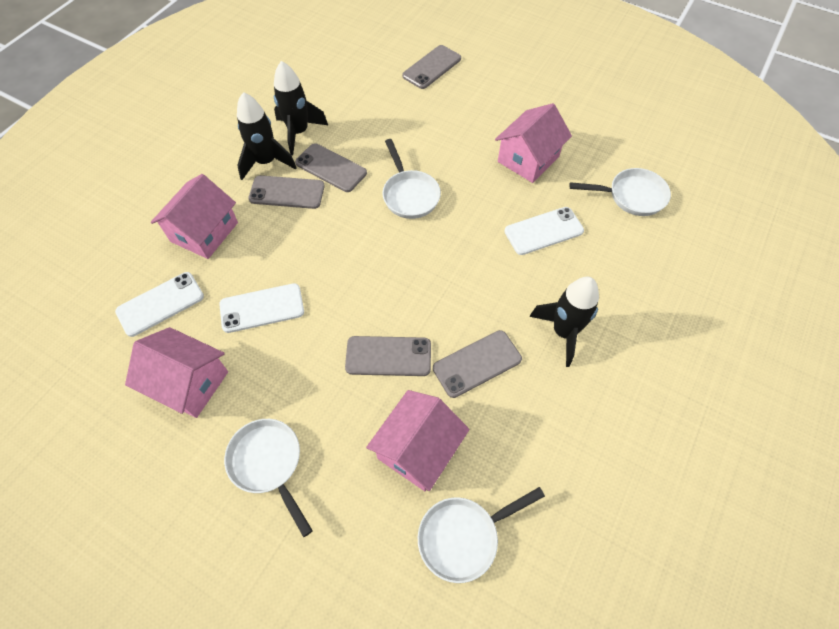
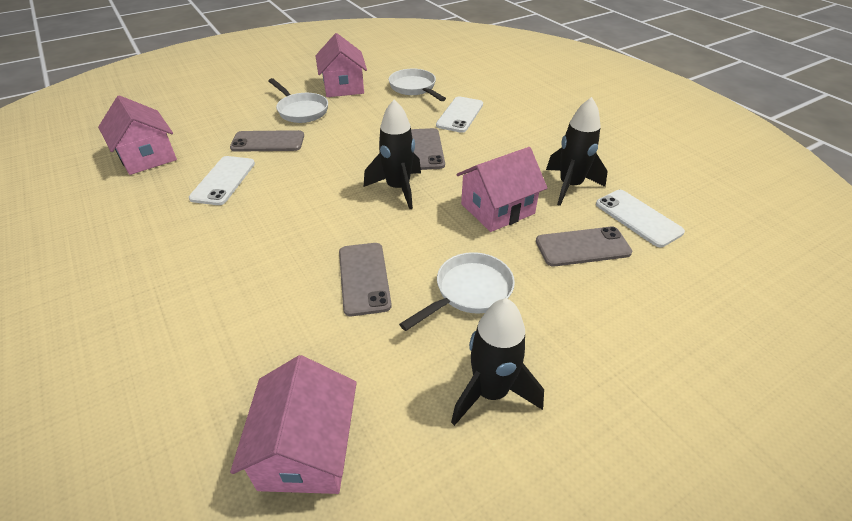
grey phone: 5 -> 4
white pan: 4 -> 3

